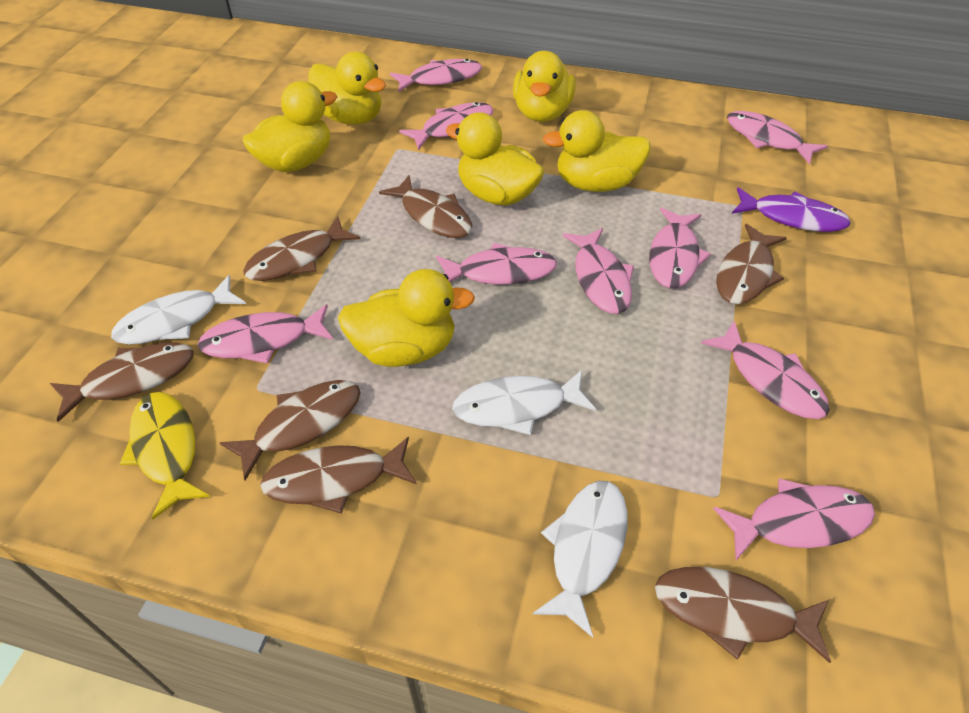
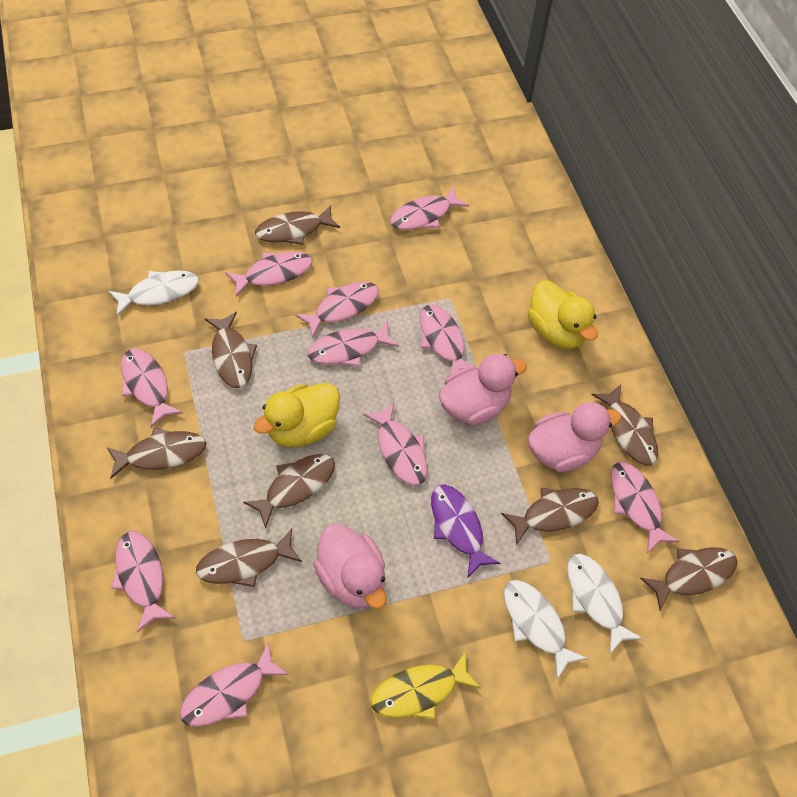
brown fish: 7 -> 8
pink duck: 0 -> 3
pink fish: 9 -> 10
yellow duck: 6 -> 2

